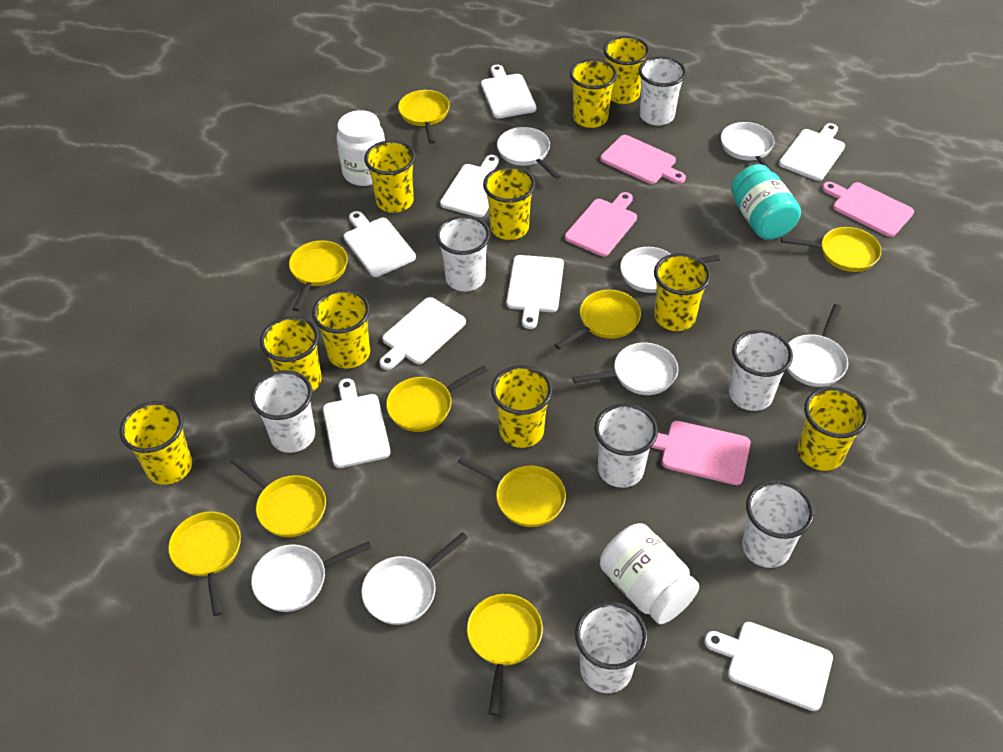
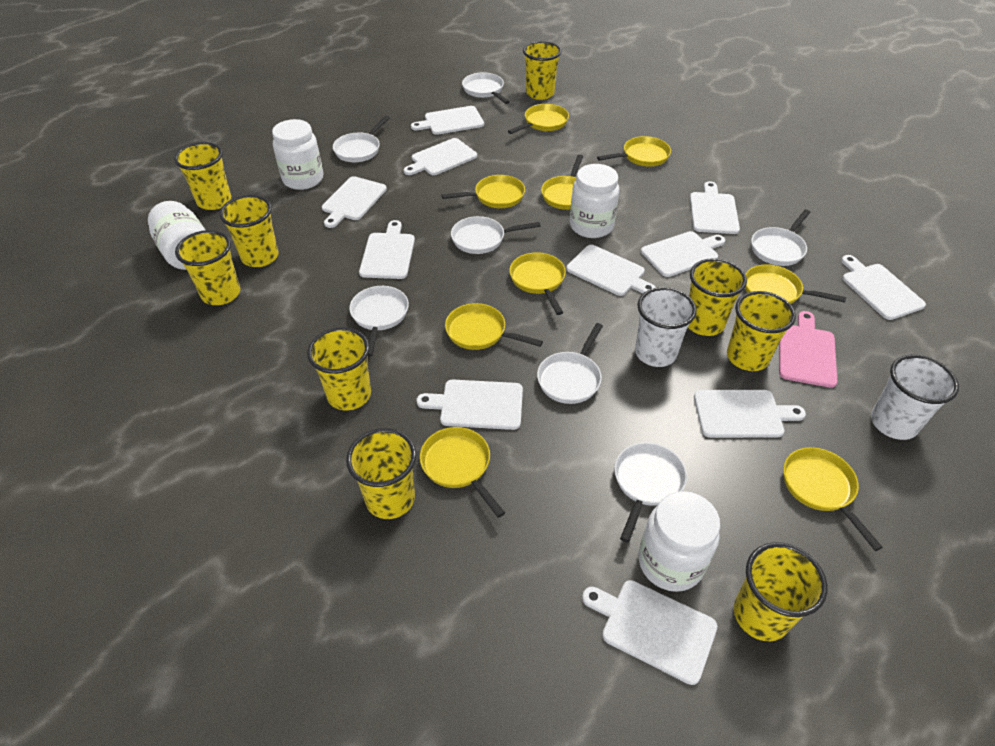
pink cutting board: 4 -> 1
turquoise jar: 1 -> 0
white cup: 7 -> 2
white cutting board: 8 -> 11
white jar: 2 -> 4
yellow cup: 10 -> 9

